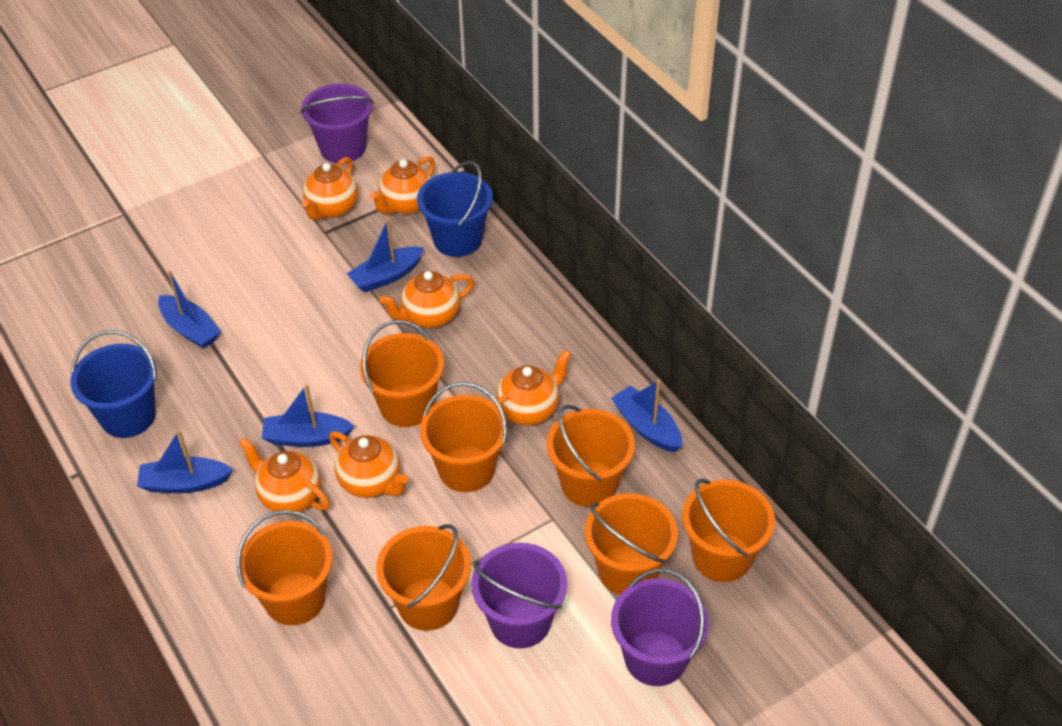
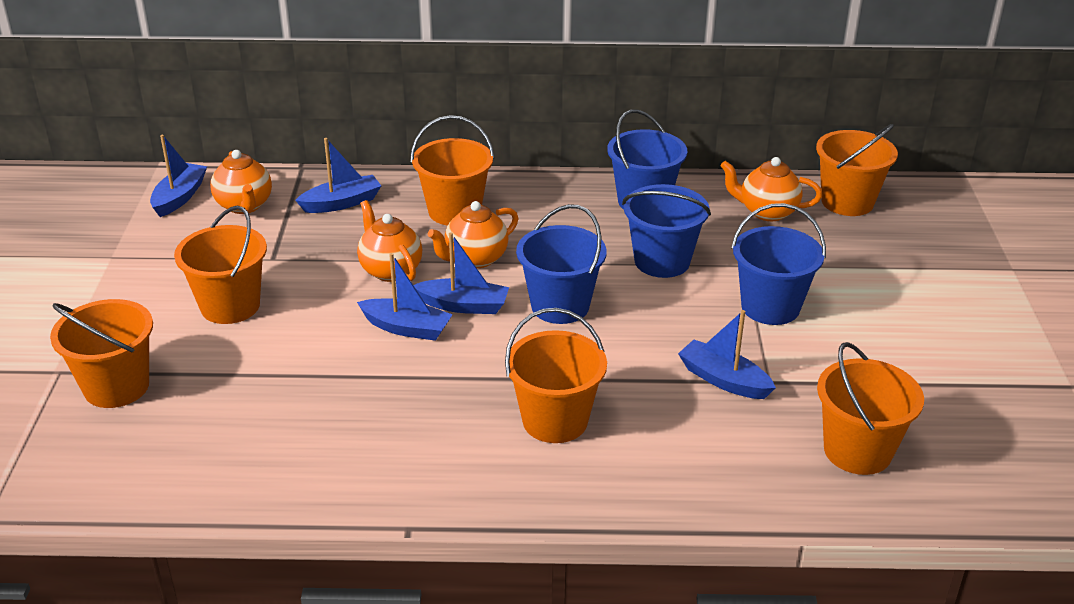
blue bucket: 2 -> 4
orange bucket: 7 -> 6
orange teapot: 6 -> 4
purple bucket: 3 -> 0

